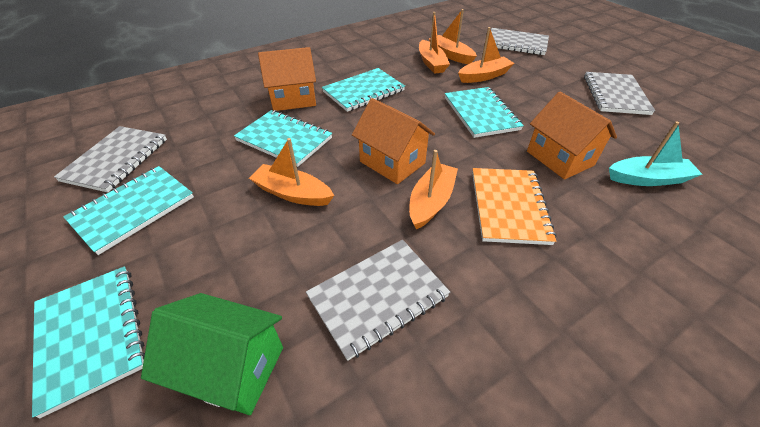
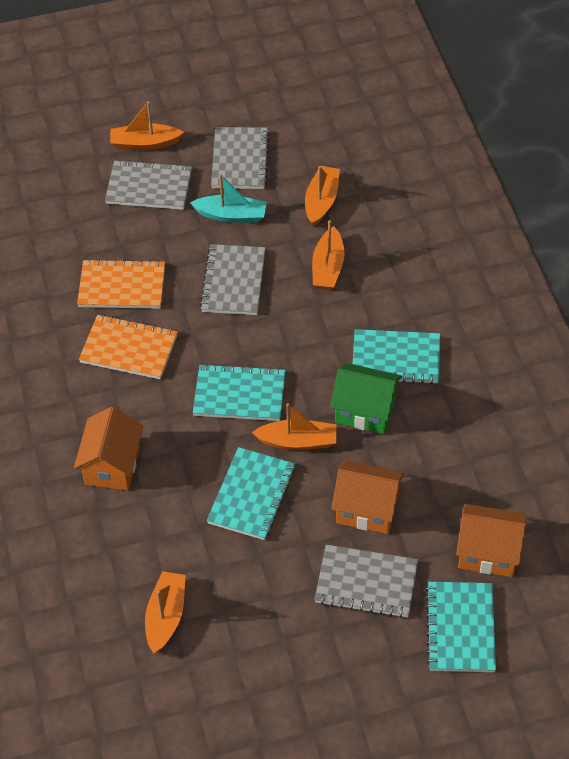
orange notebook: 1 -> 2
turquoise notebook: 5 -> 4

